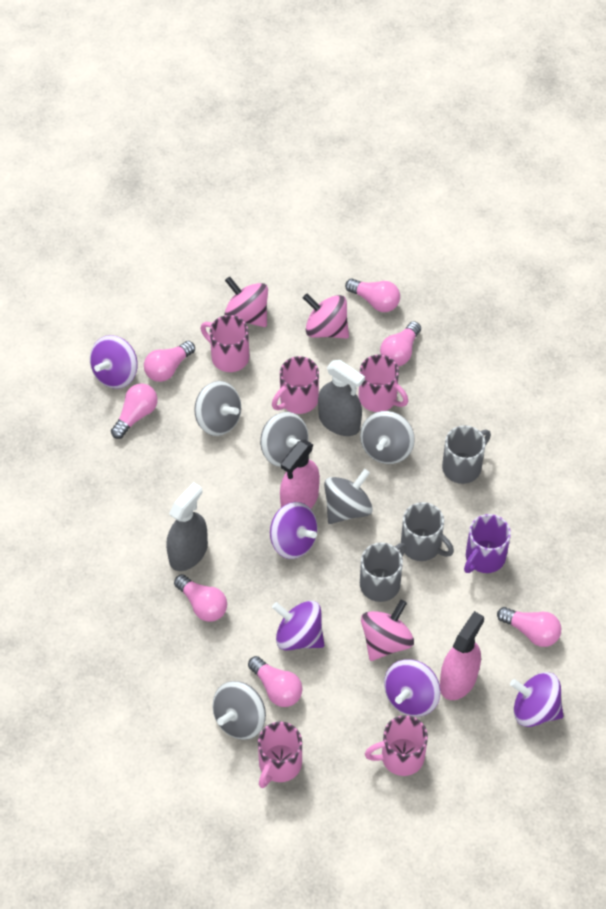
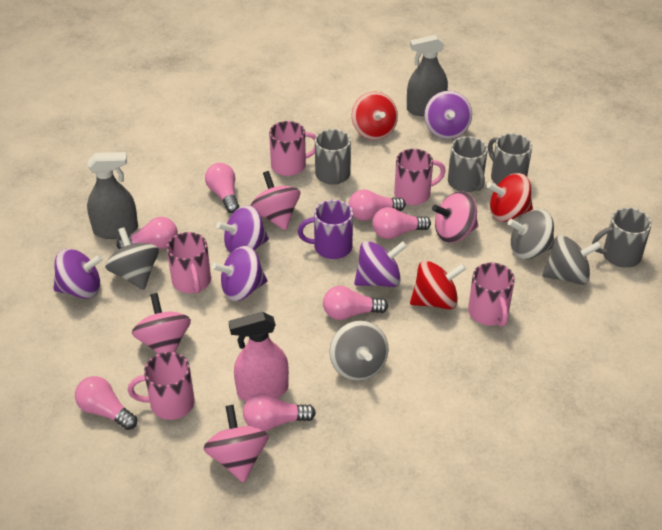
grey mug: 3 -> 4
grey spinning top: 5 -> 4
pink spinning top: 3 -> 4
pink spray bottle: 2 -> 1
red spinning top: 0 -> 3

